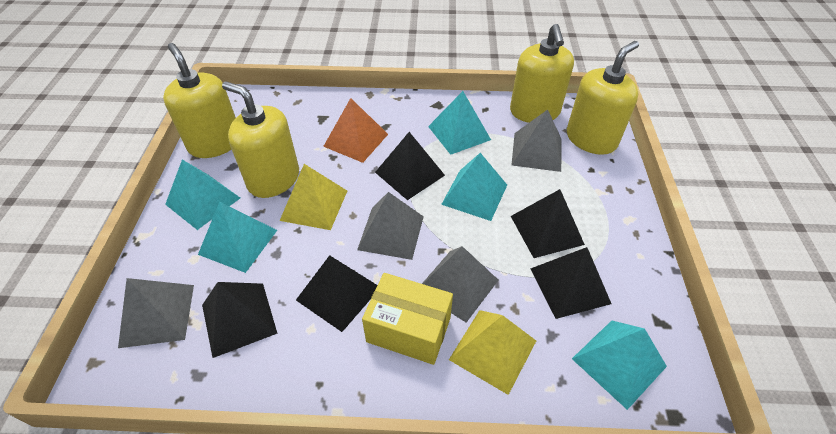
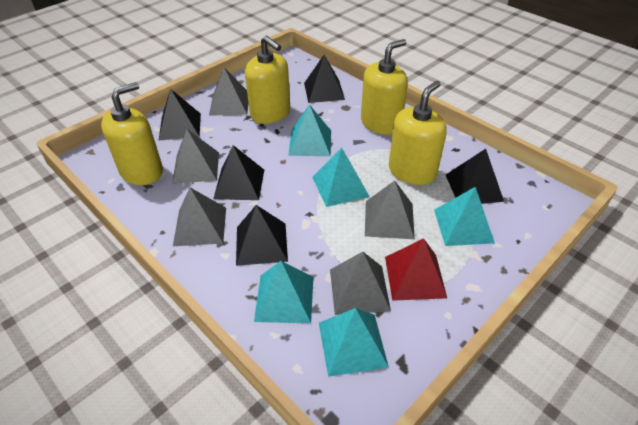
grey pyramid: 4 -> 5
orange pyramid: 1 -> 0
red pyramid: 0 -> 1
yellow box: 1 -> 0
yellow pyramid: 2 -> 0

